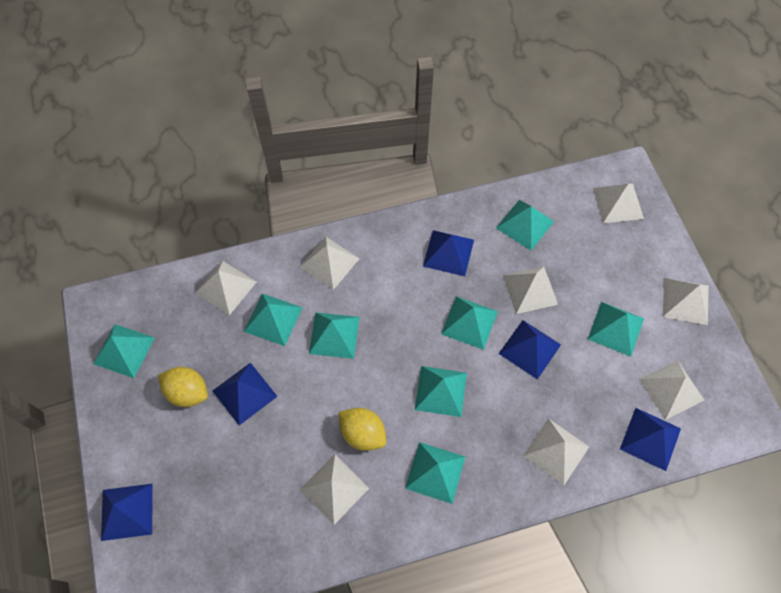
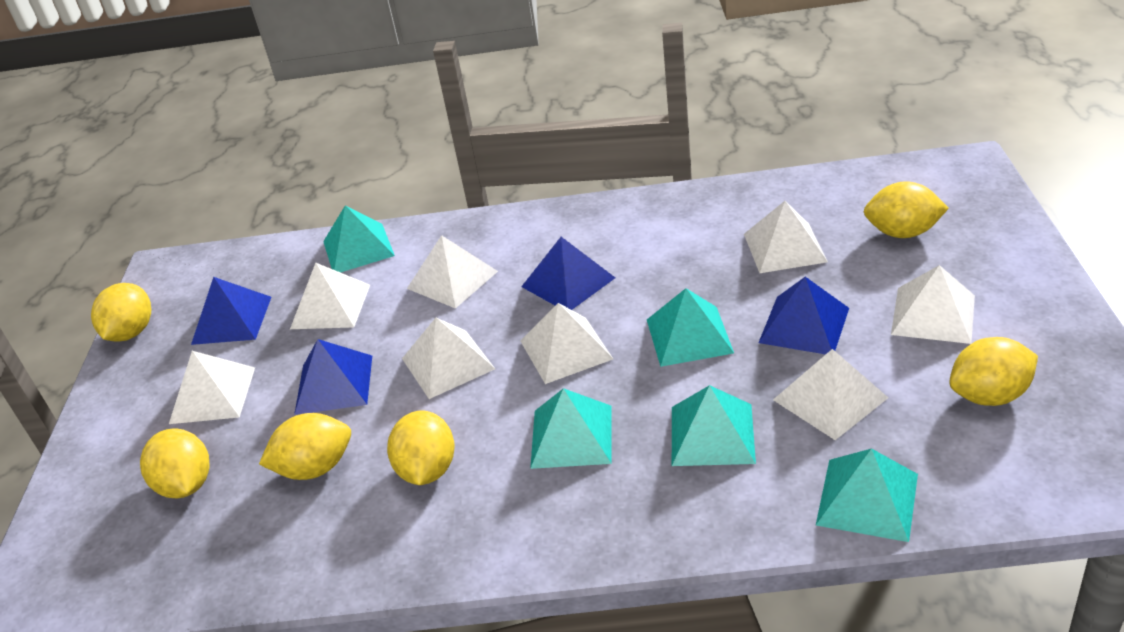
blue pyramid: 5 -> 4
turquoise pyramid: 8 -> 5
yellow lemon: 2 -> 6

